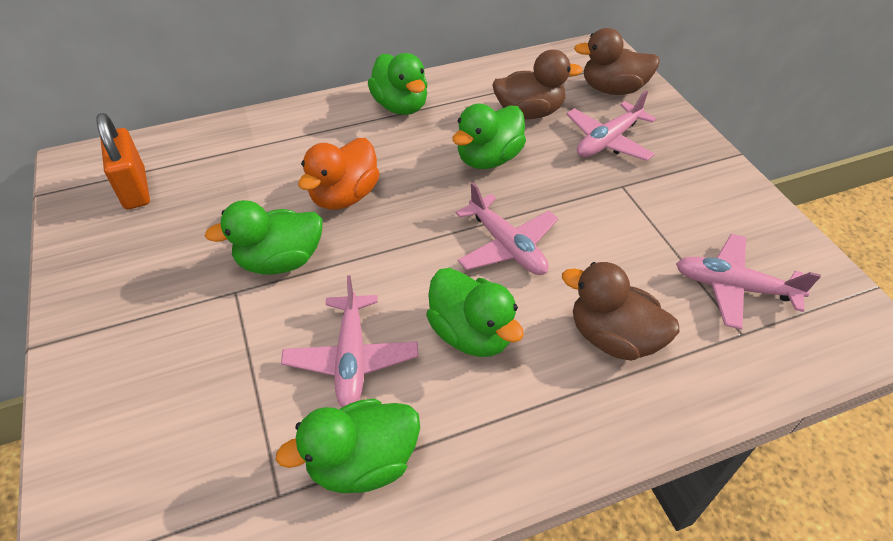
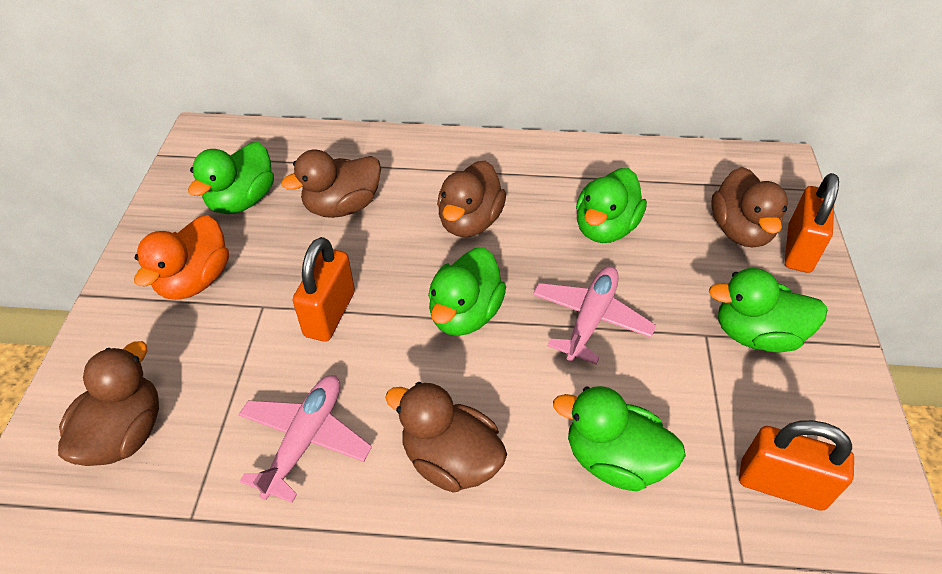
brown duck: 3 -> 5
orange padlock: 1 -> 3
pink plane: 4 -> 2

